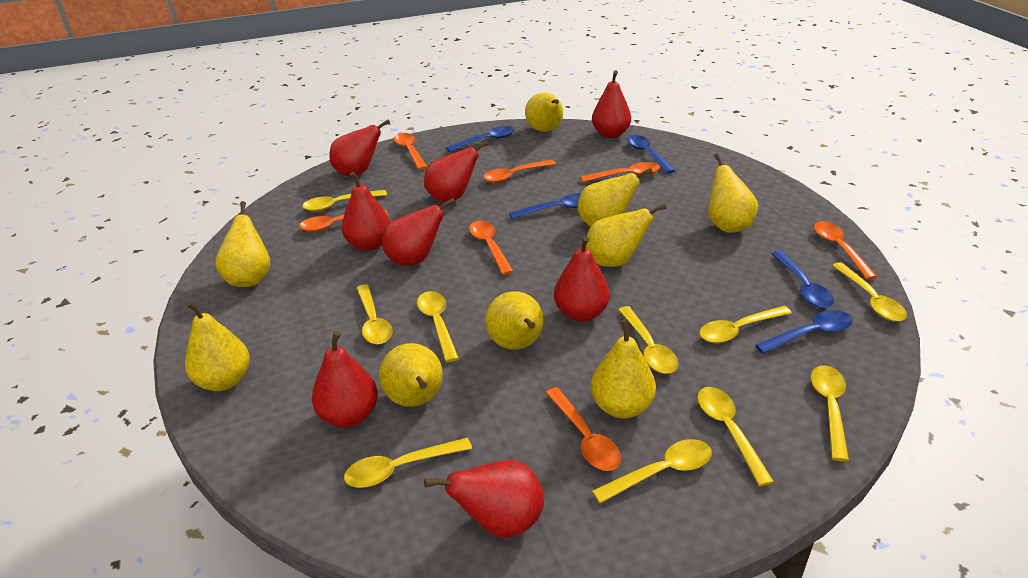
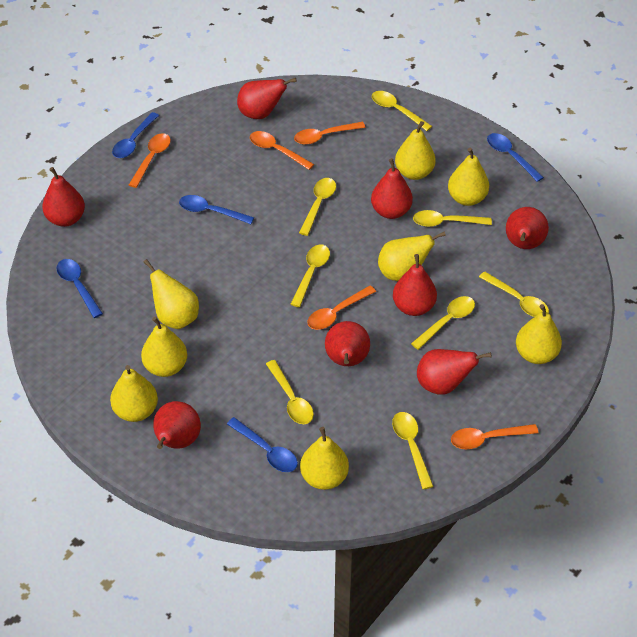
orange spoon: 7 -> 5
yellow pear: 9 -> 8
yellow spoon: 10 -> 8

